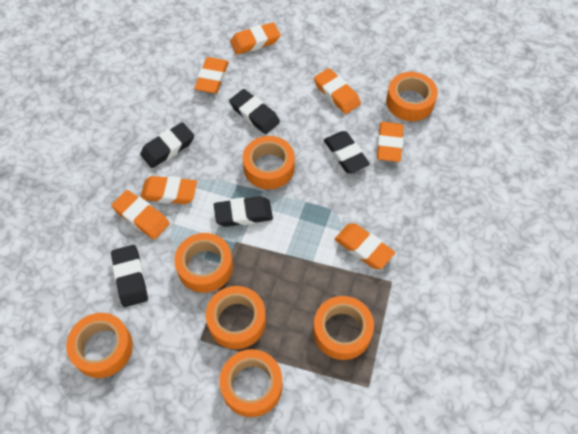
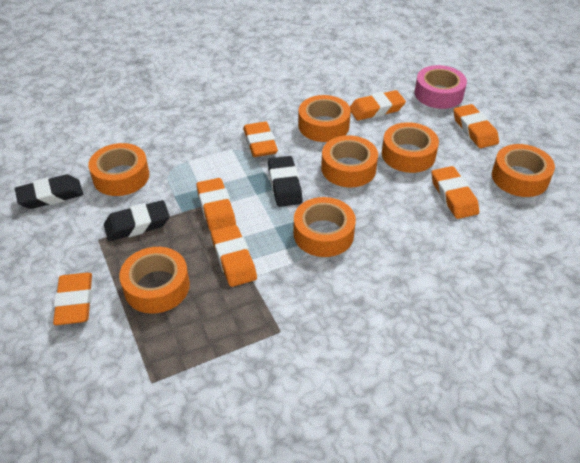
black eraser: 5 -> 3
pink tape: 0 -> 1

